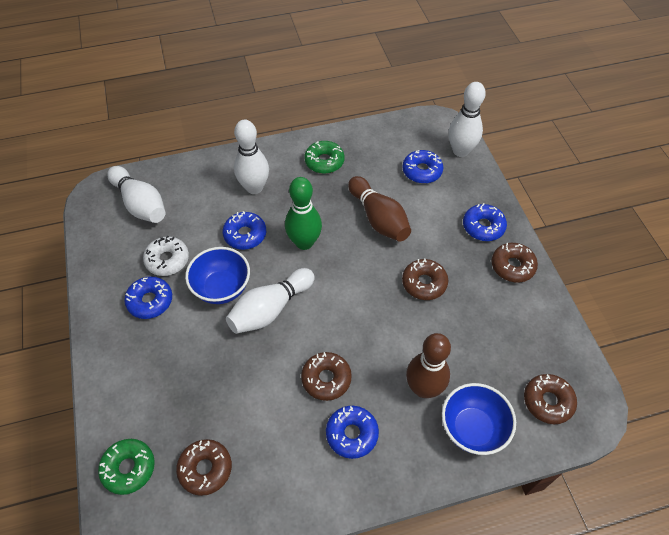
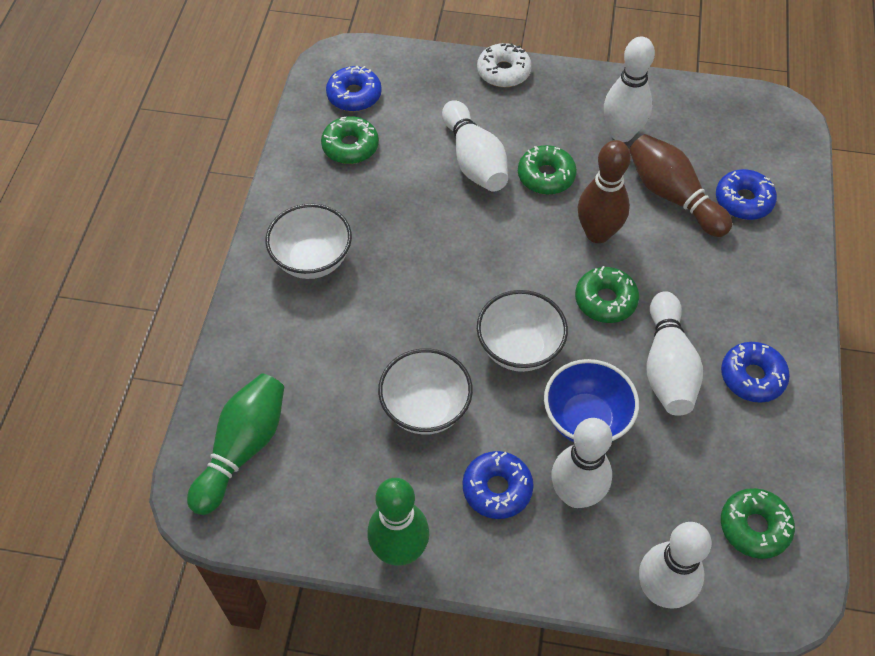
blue bowl: 2 -> 1
blue donut: 5 -> 4
brown donut: 5 -> 0
green bowling pin: 1 -> 2
green donut: 2 -> 4
white bowl: 0 -> 3
white bowling pin: 4 -> 5

